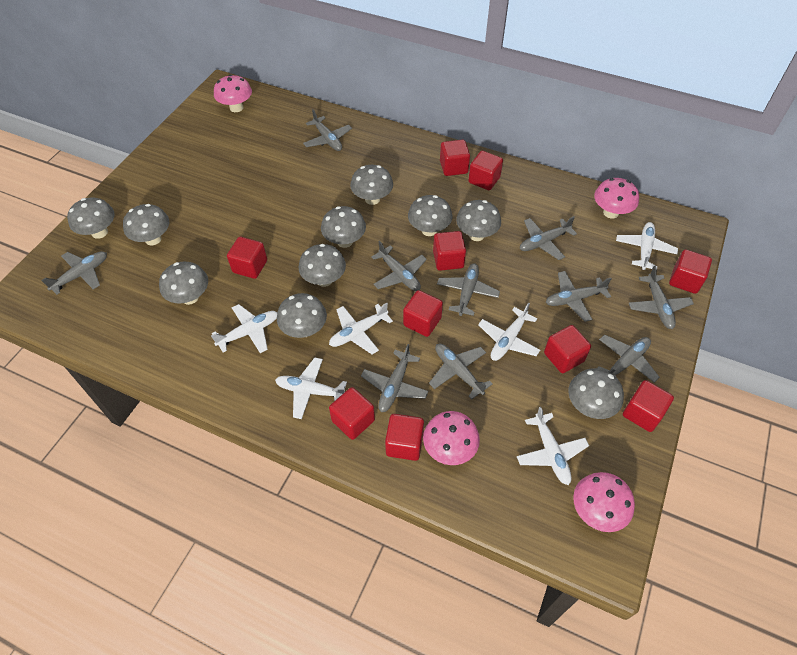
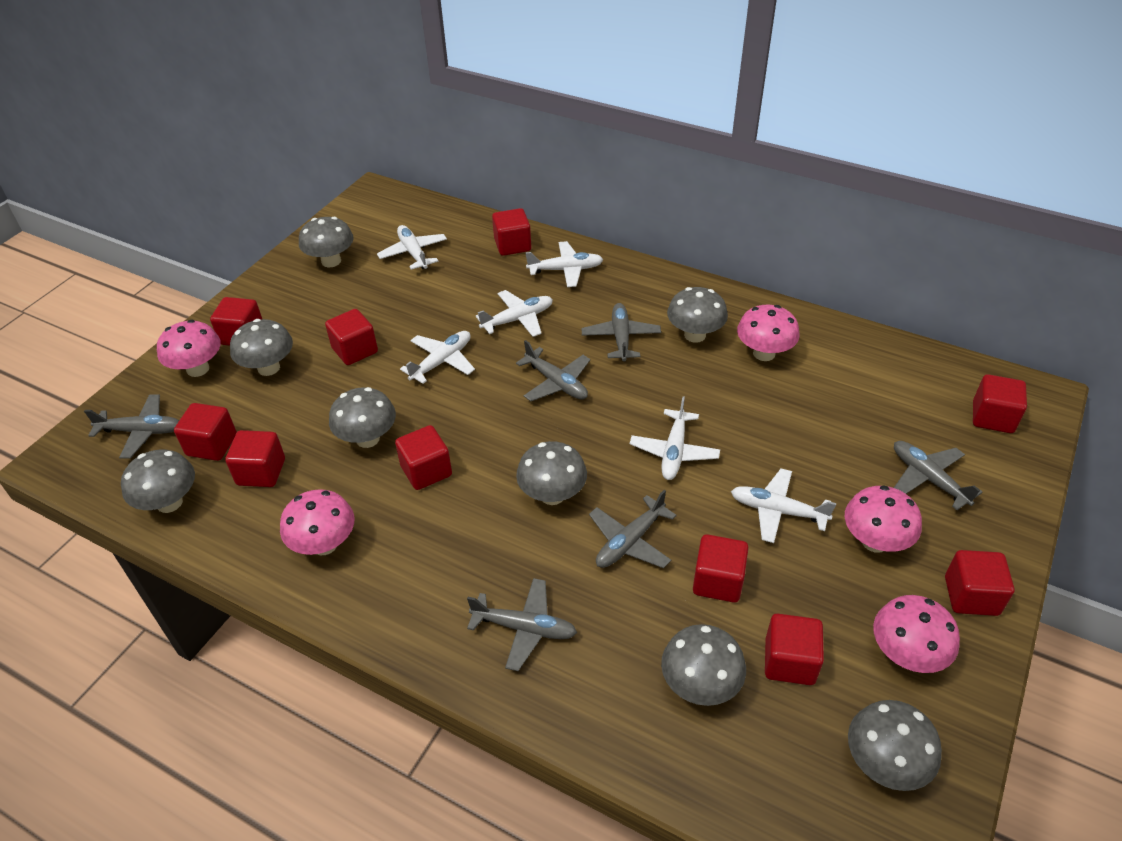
grey mushroom: 10 -> 8
grey plane: 10 -> 6
pink mushroom: 4 -> 5

